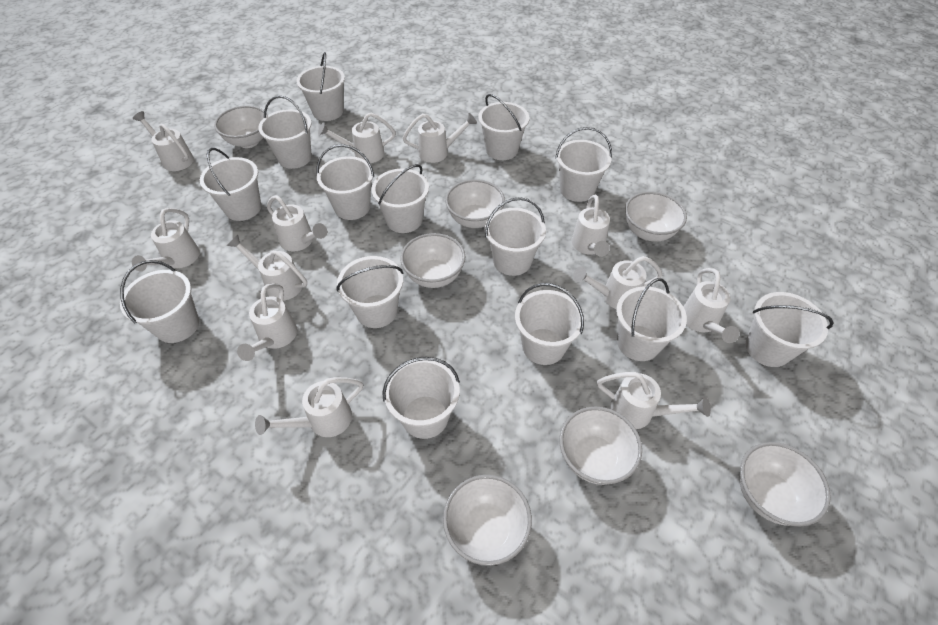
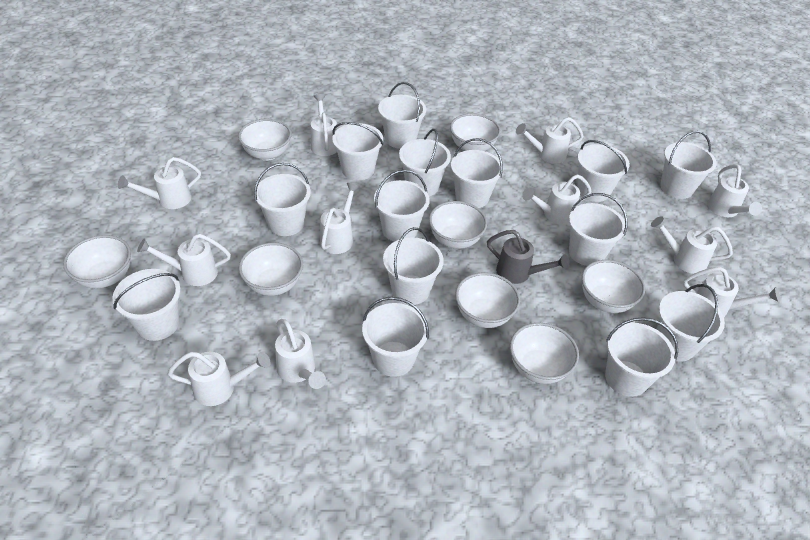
grey watering can: 0 -> 1
white bowl: 7 -> 8
white watering can: 12 -> 11

